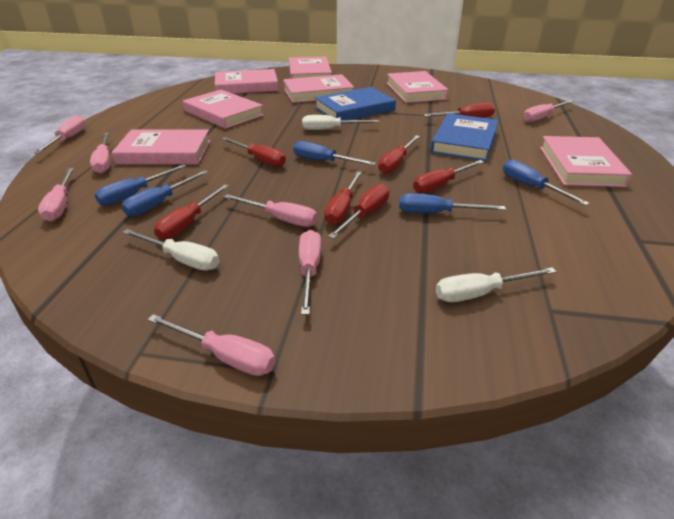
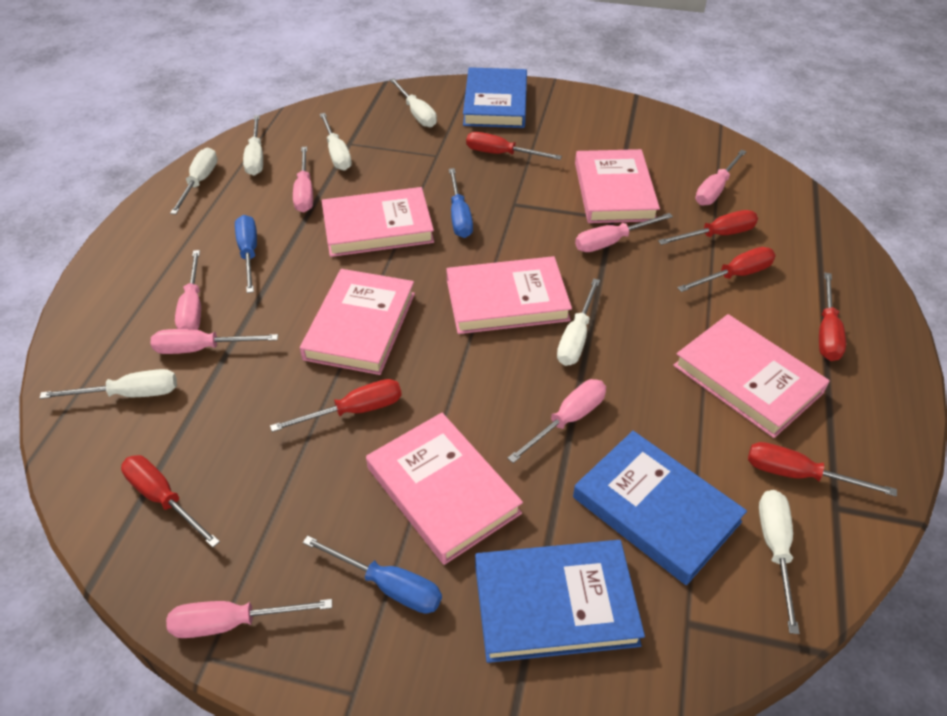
blue book: 2 -> 3
blue screwdriver: 5 -> 3
pink book: 7 -> 6
white screwdriver: 3 -> 7

